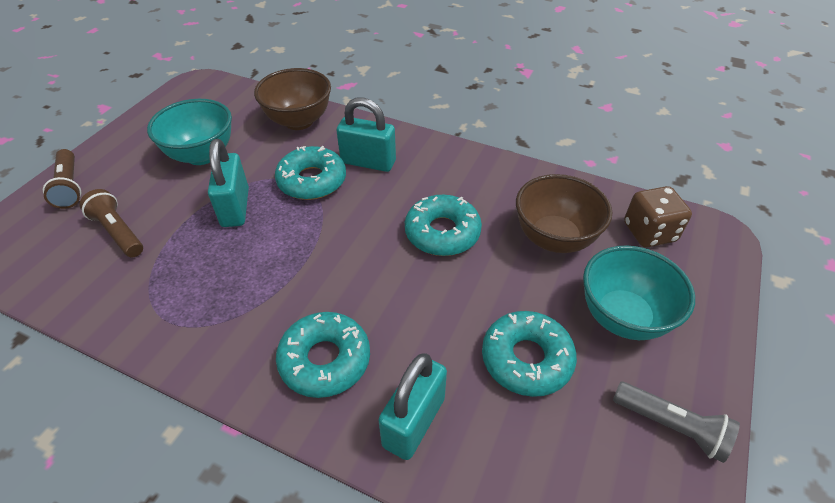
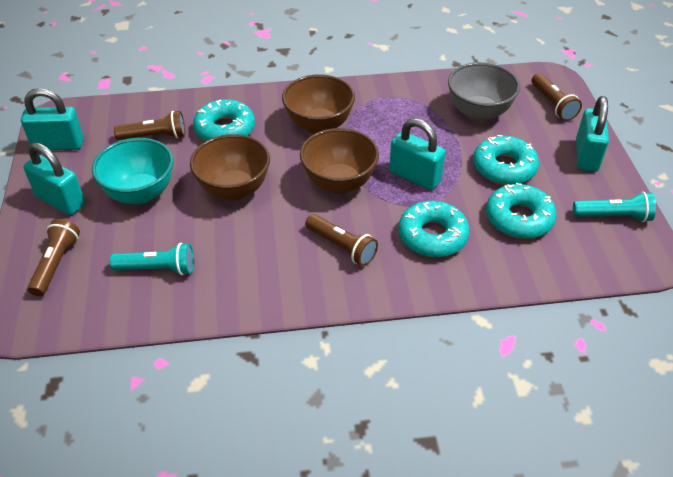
brown bowl: 2 -> 3
brown dice: 1 -> 0
brown flashlight: 2 -> 4
grey bowl: 0 -> 1
grey flashlight: 1 -> 0
turquoise bowl: 2 -> 1
turquoise flashlight: 0 -> 2
turquoise padlock: 3 -> 4

